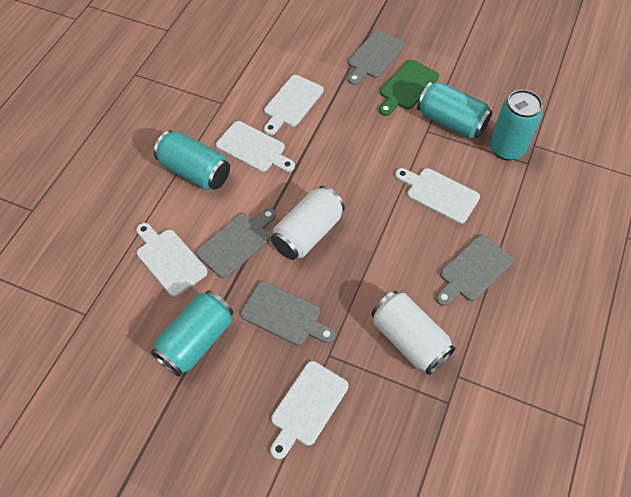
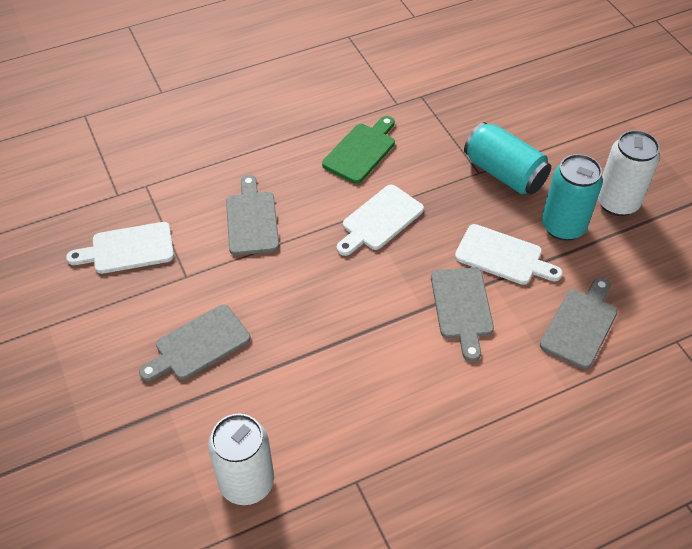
turquoise can: 4 -> 2
white cutting board: 5 -> 3

